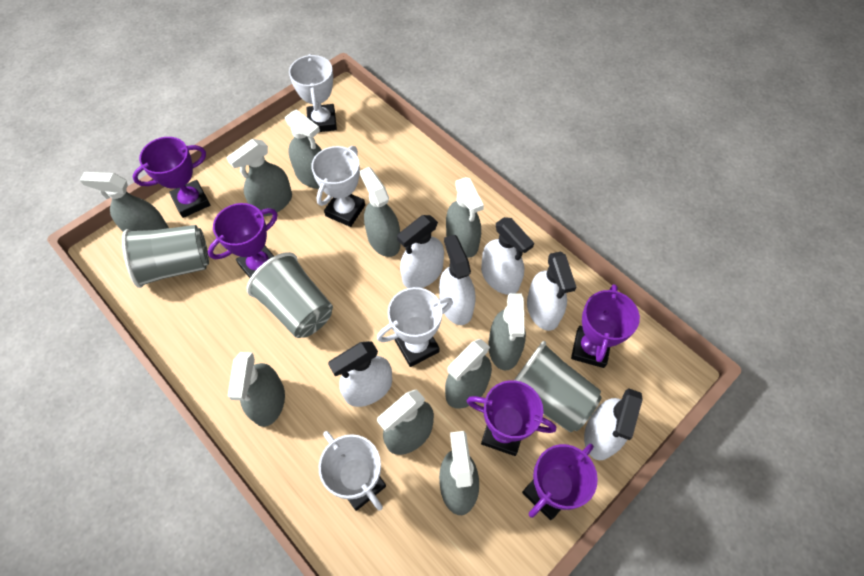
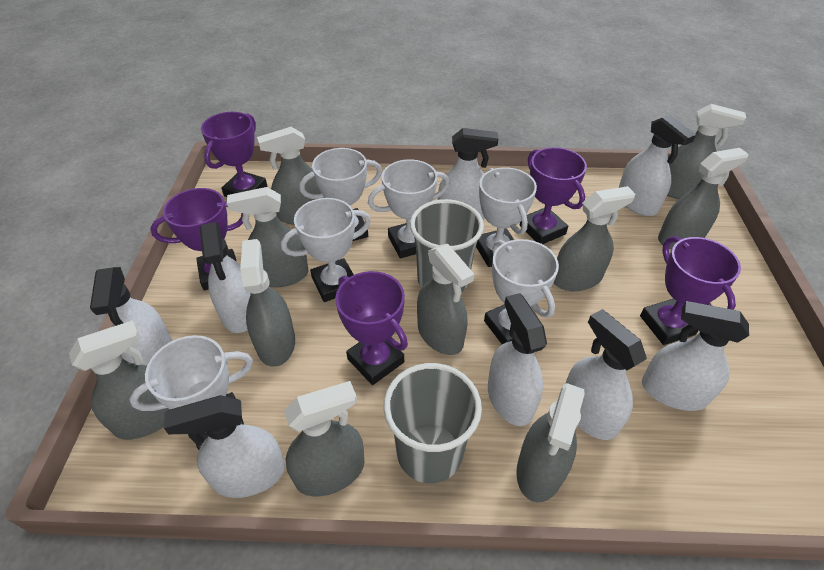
grey cup: 3 -> 2
white spray bottle: 6 -> 8
white trophy: 4 -> 6

